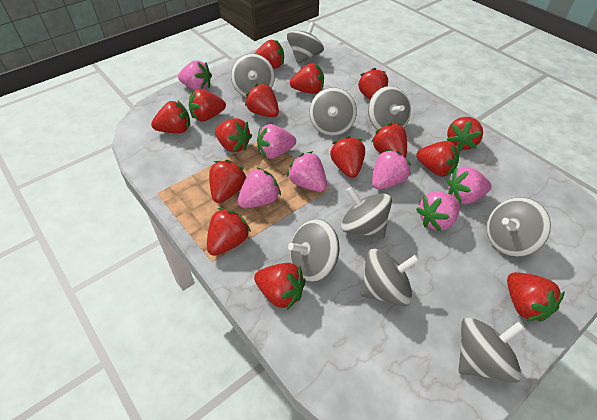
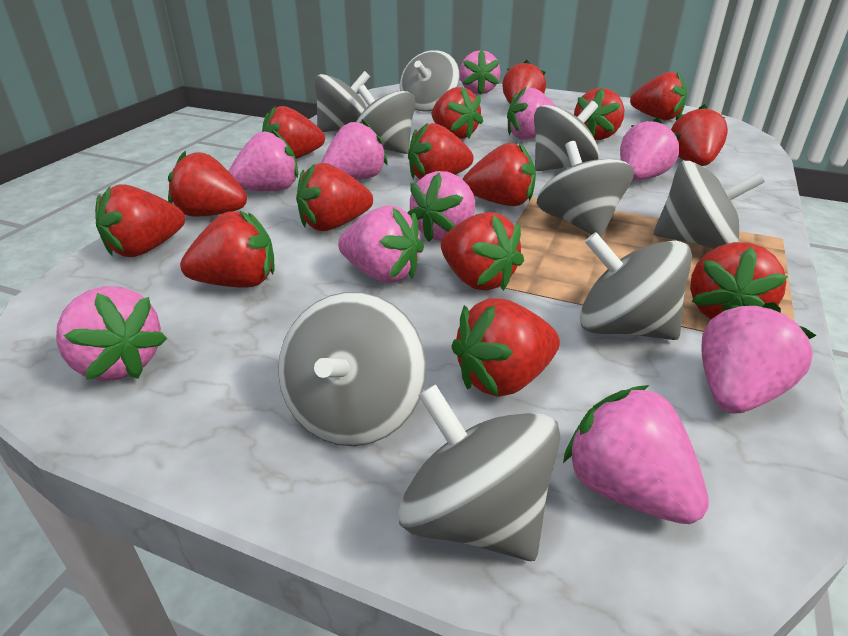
pink strawberry: 7 -> 10

